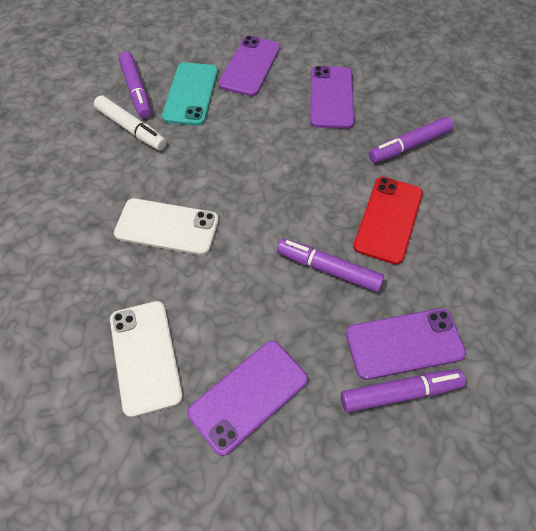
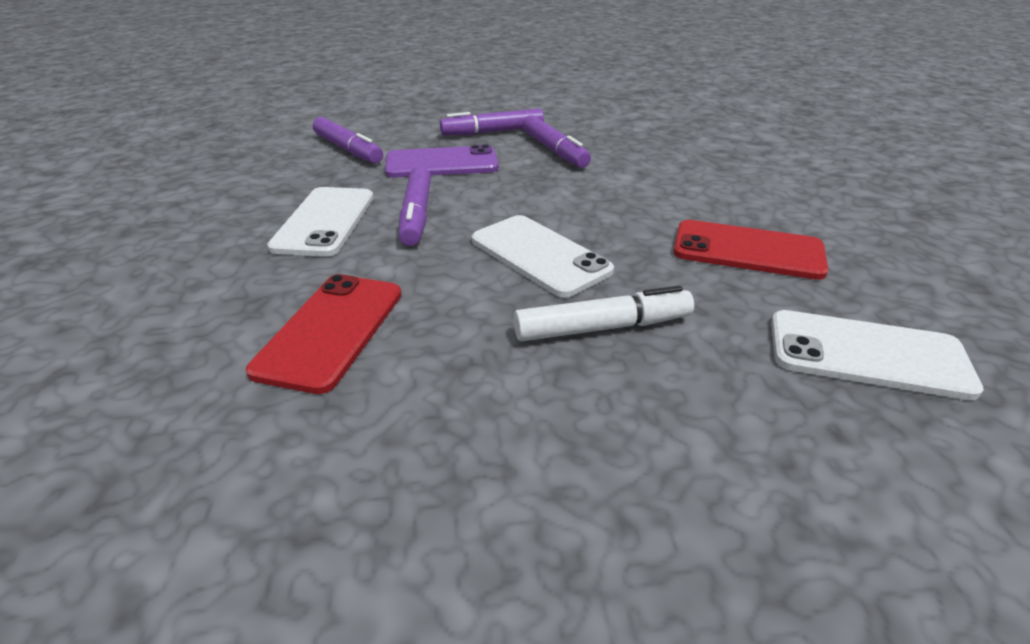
purple phone: 4 -> 1
red phone: 1 -> 2
turquoise phone: 1 -> 0
white phone: 2 -> 3

